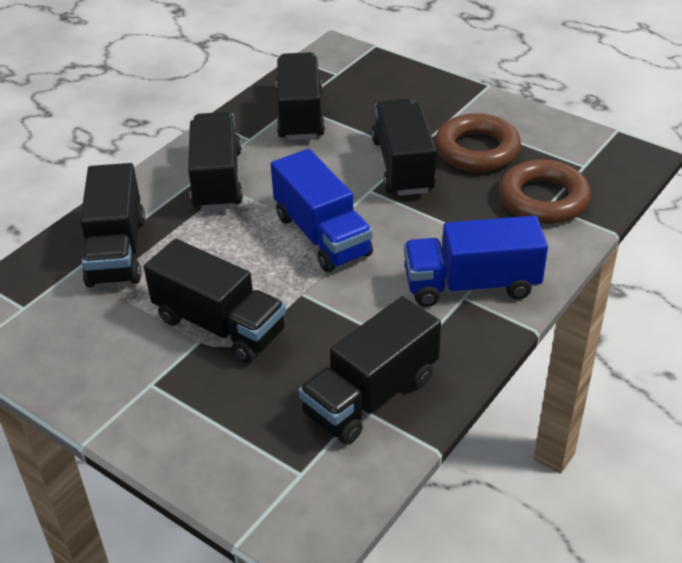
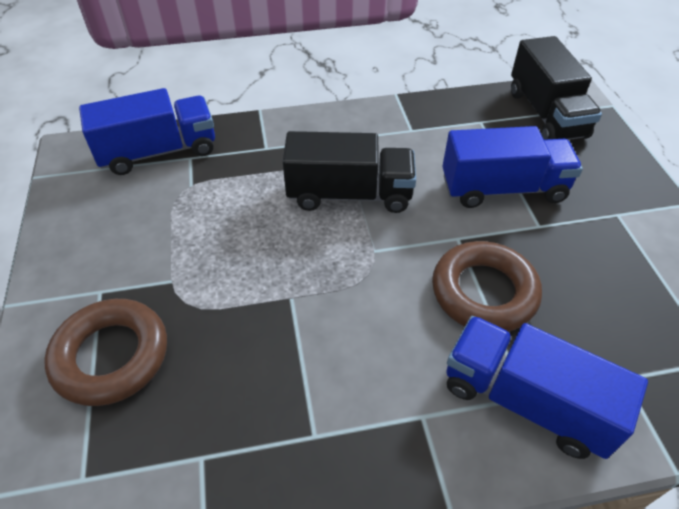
black truck: 6 -> 2
blue truck: 2 -> 3

